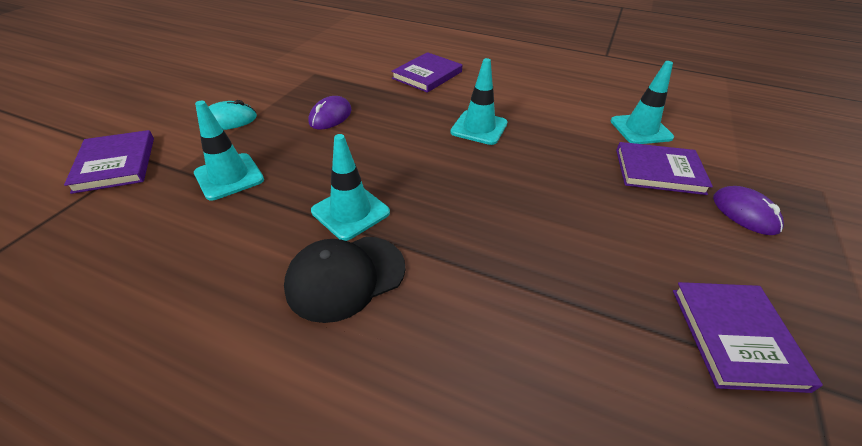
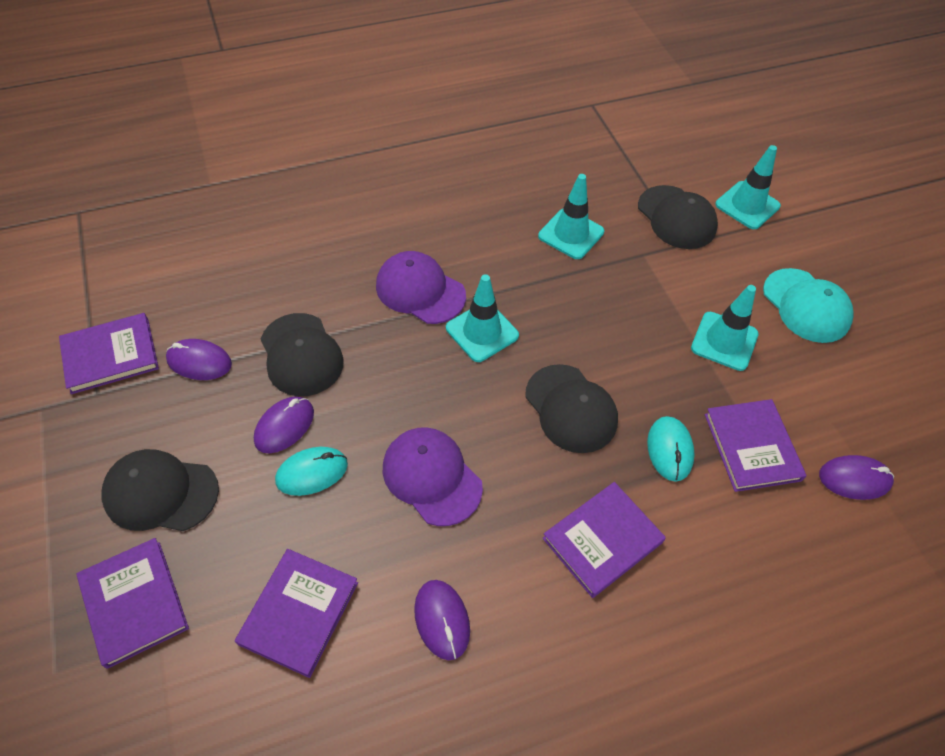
black cap: 1 -> 4
purple book: 4 -> 5
purple cap: 0 -> 2
purple mouse: 2 -> 4
turquoise cap: 0 -> 1
turquoise mouse: 1 -> 2

